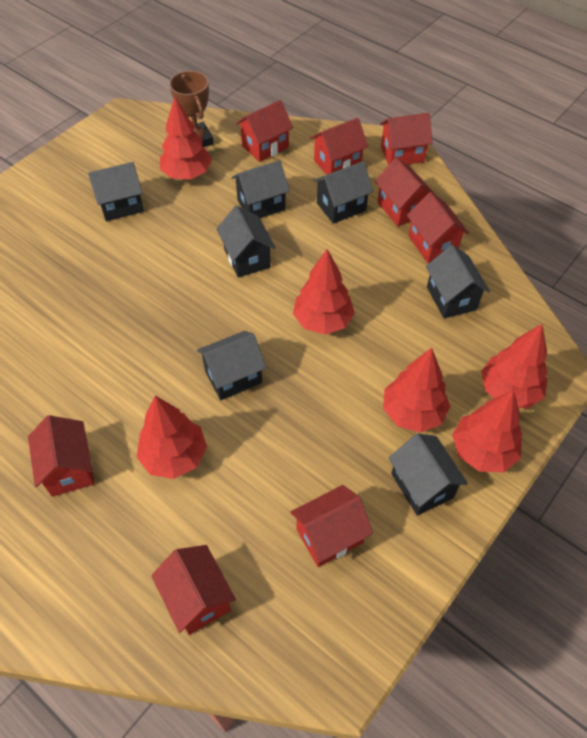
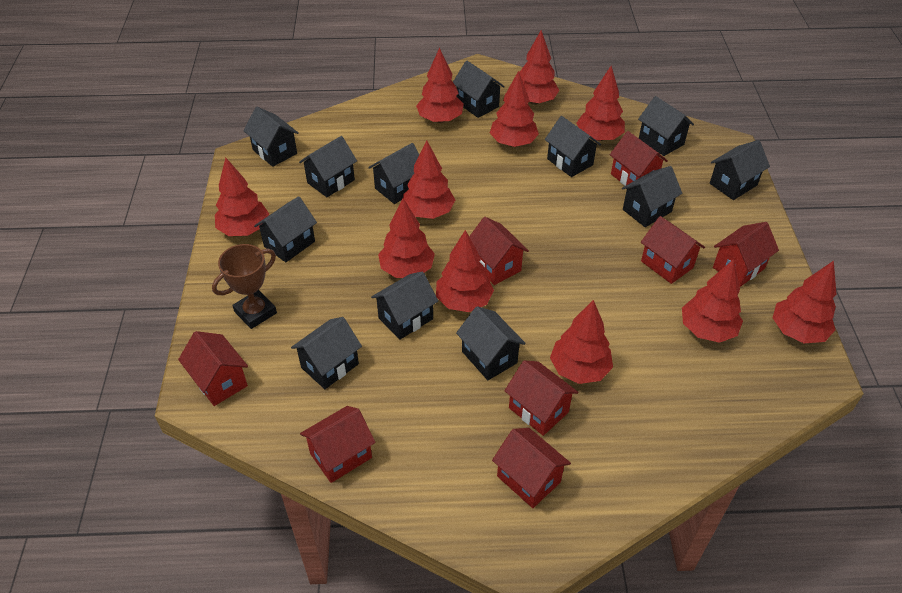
black house: 7 -> 12
red tree: 6 -> 11

